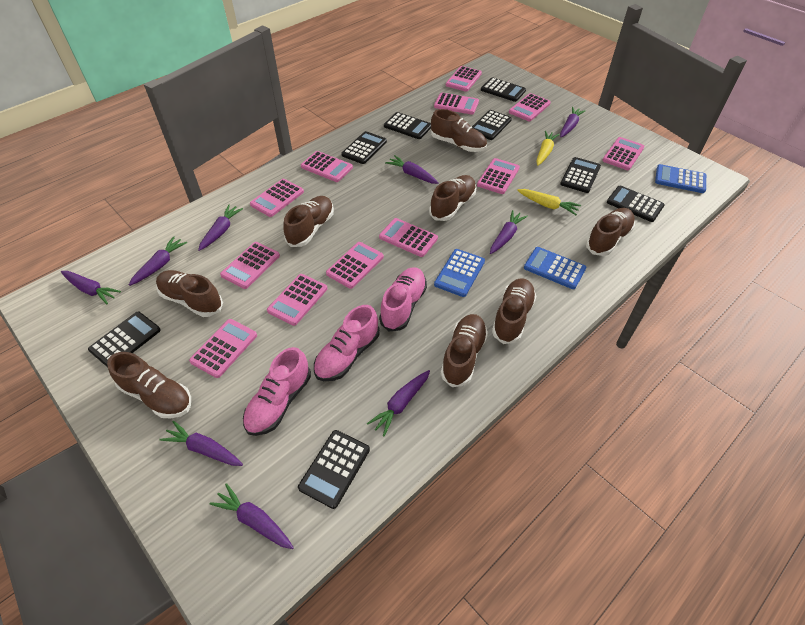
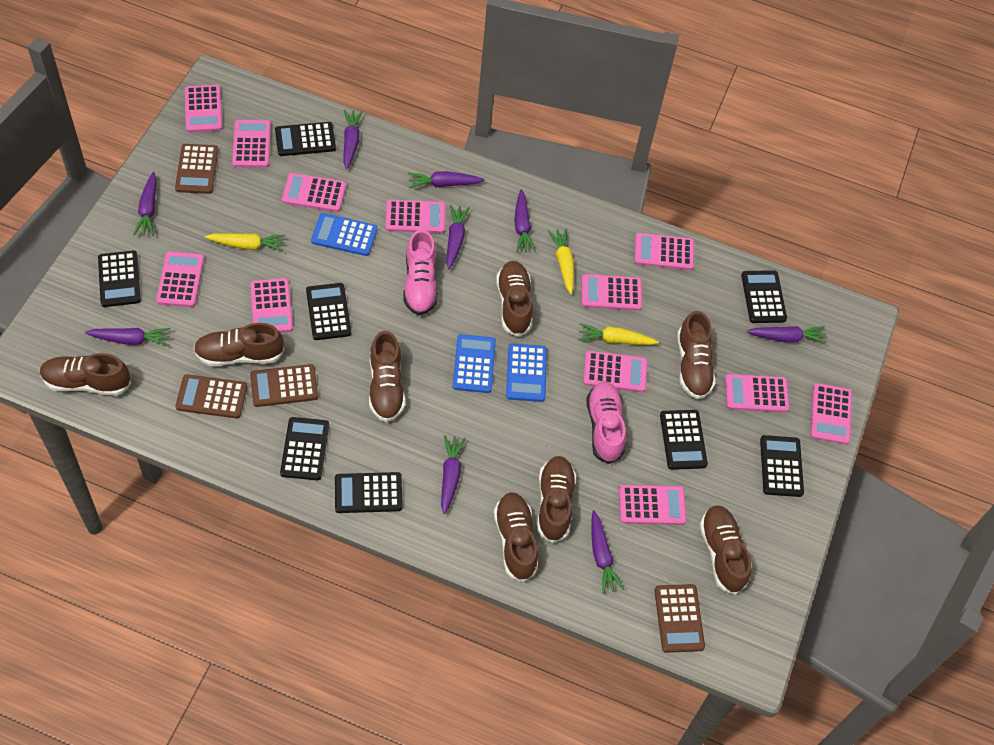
brown calculator: 0 -> 4
pink shoe: 3 -> 2
yellow carrot: 2 -> 3

